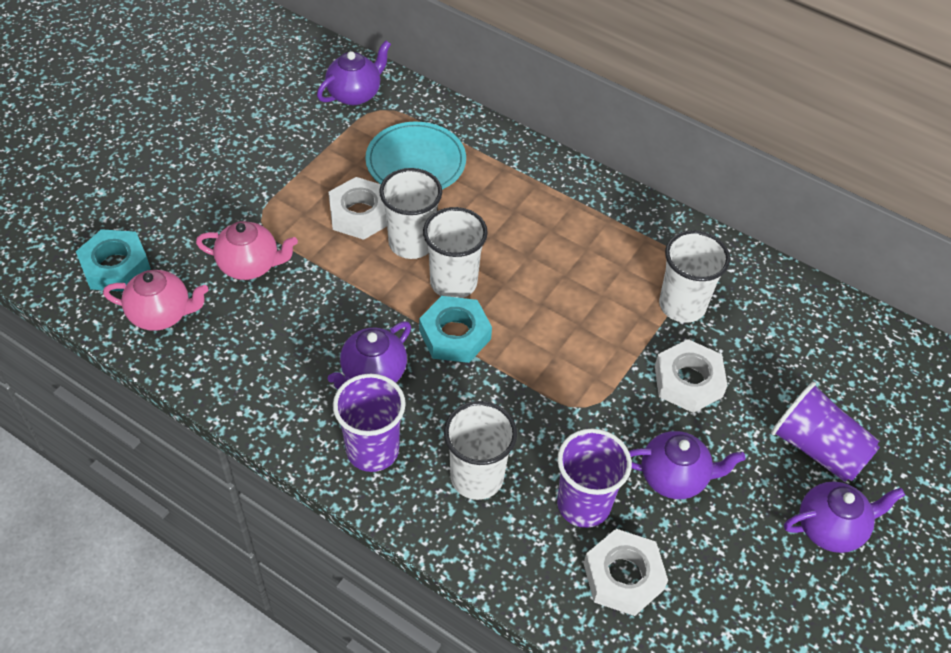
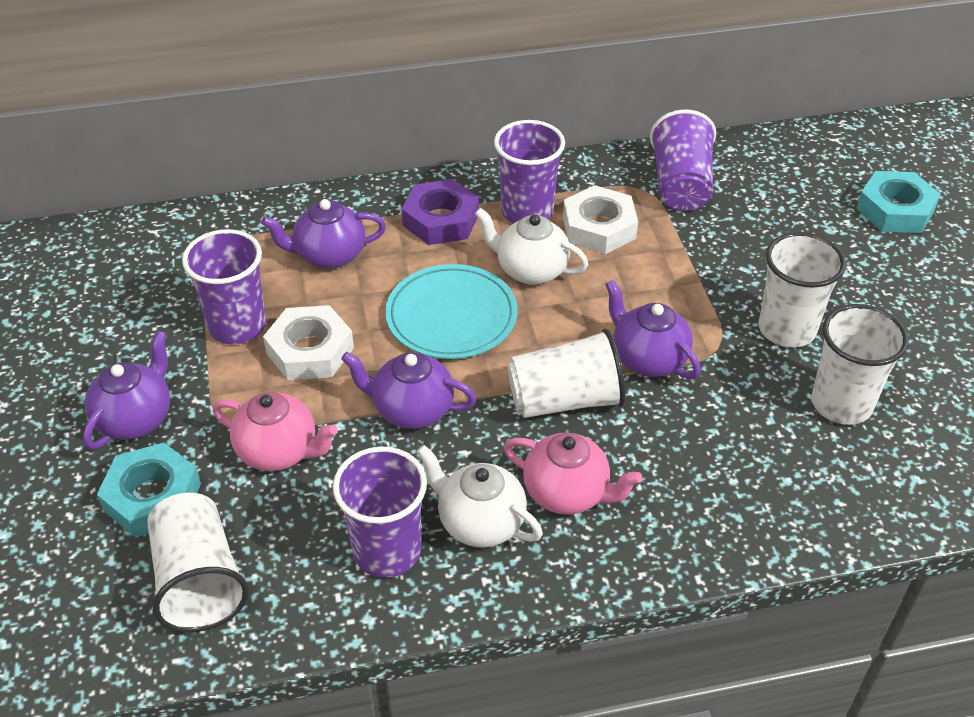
purple cup: 3 -> 4
purple nut: 0 -> 1
white nut: 3 -> 2
white teapot: 0 -> 2

